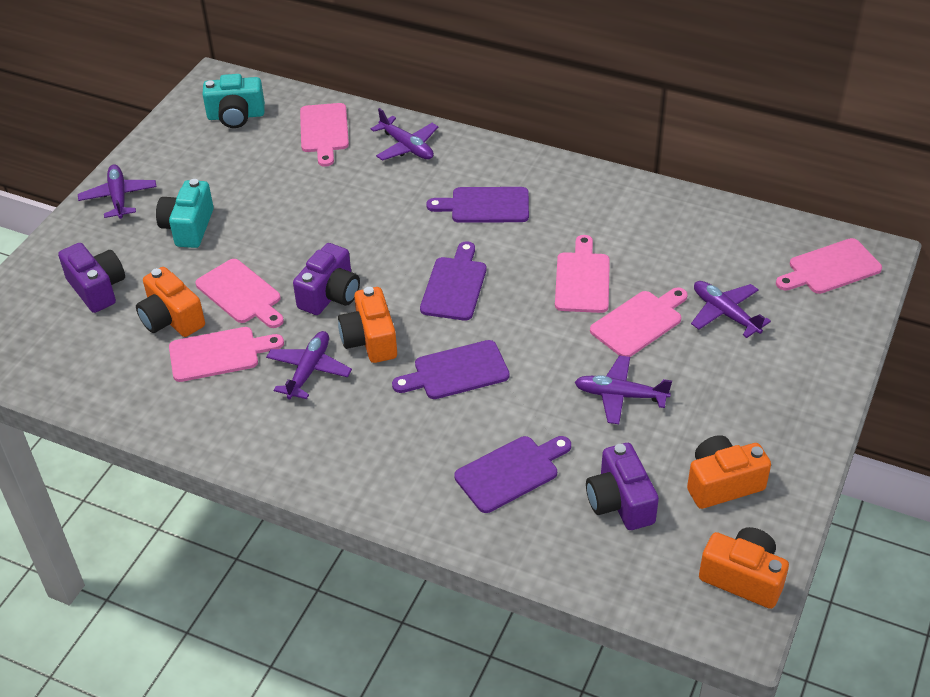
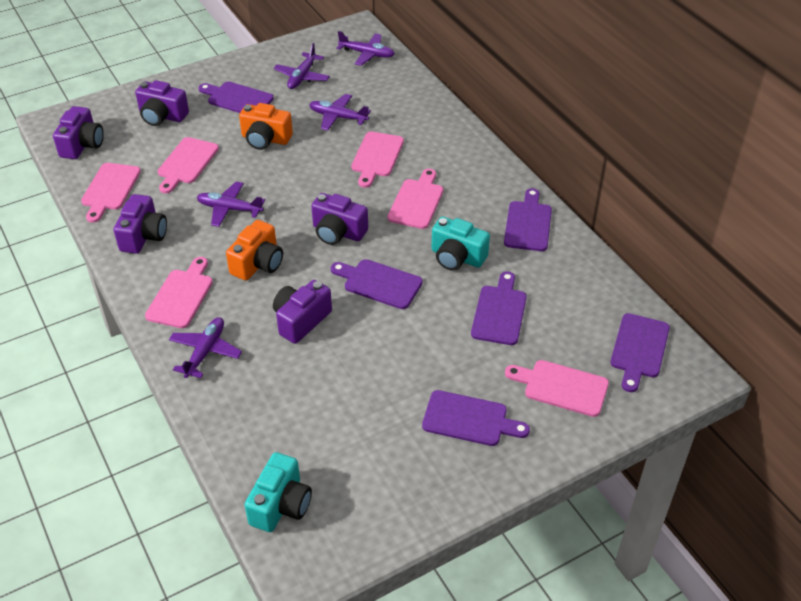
orange camera: 4 -> 2
purple camera: 3 -> 5
purple cutting board: 4 -> 6

